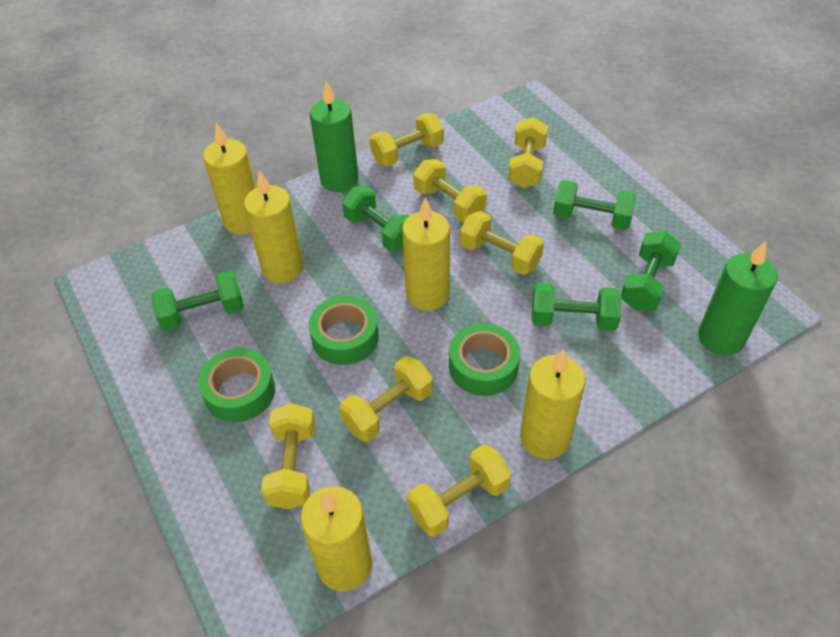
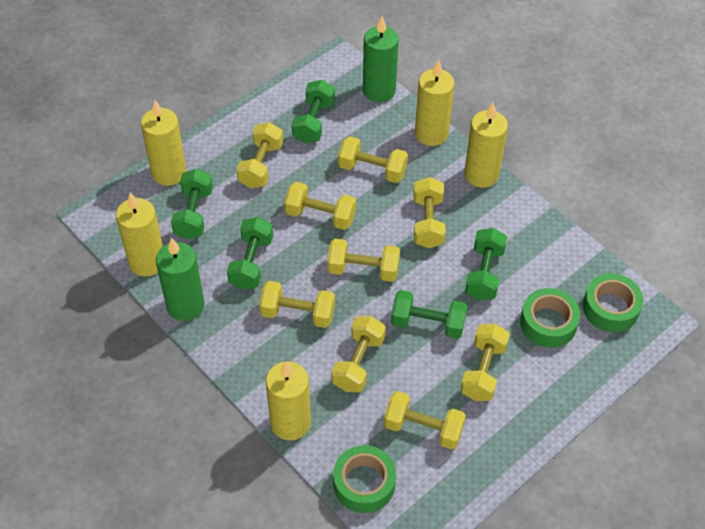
yellow dumbbell: 7 -> 9

